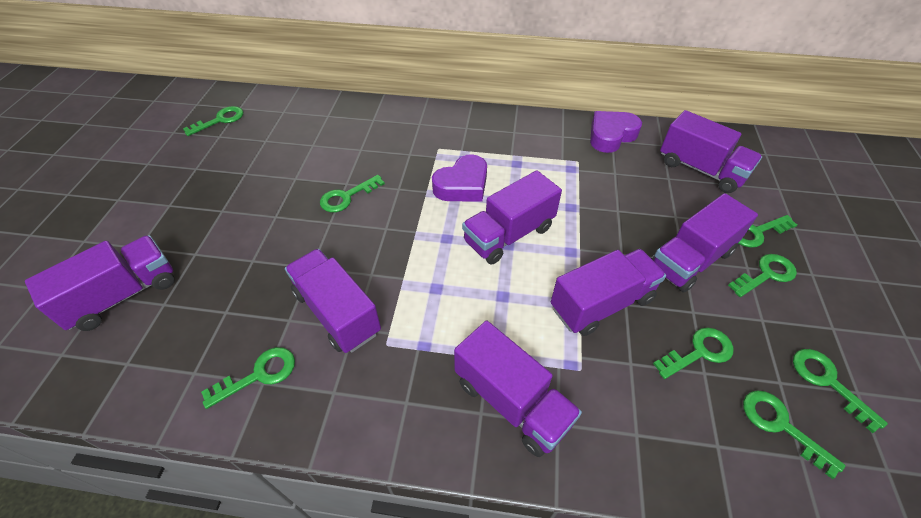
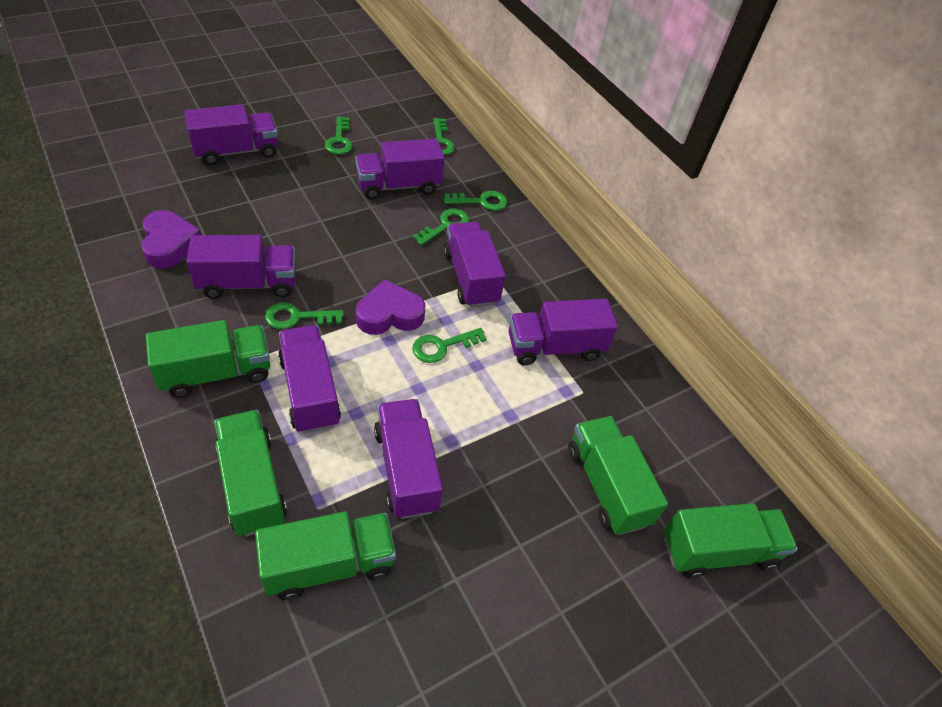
green key: 8 -> 6
green truck: 0 -> 5

